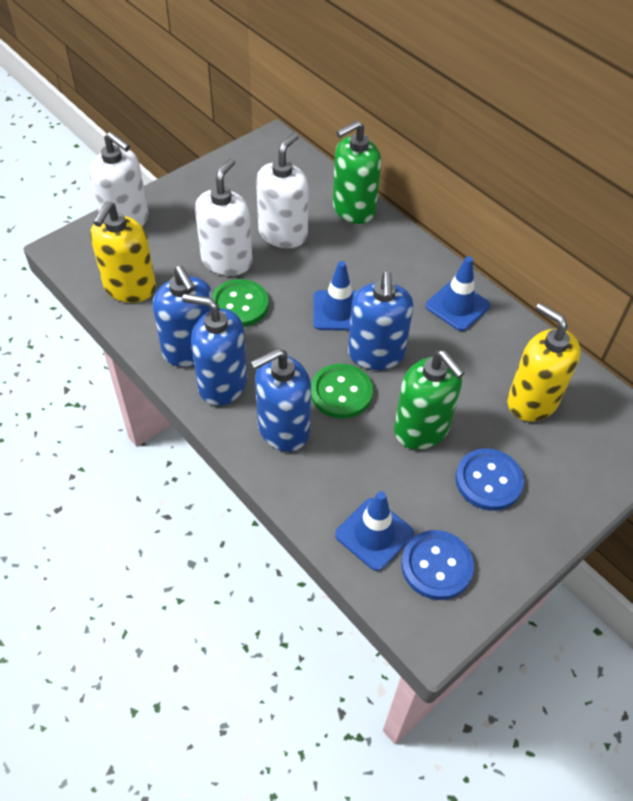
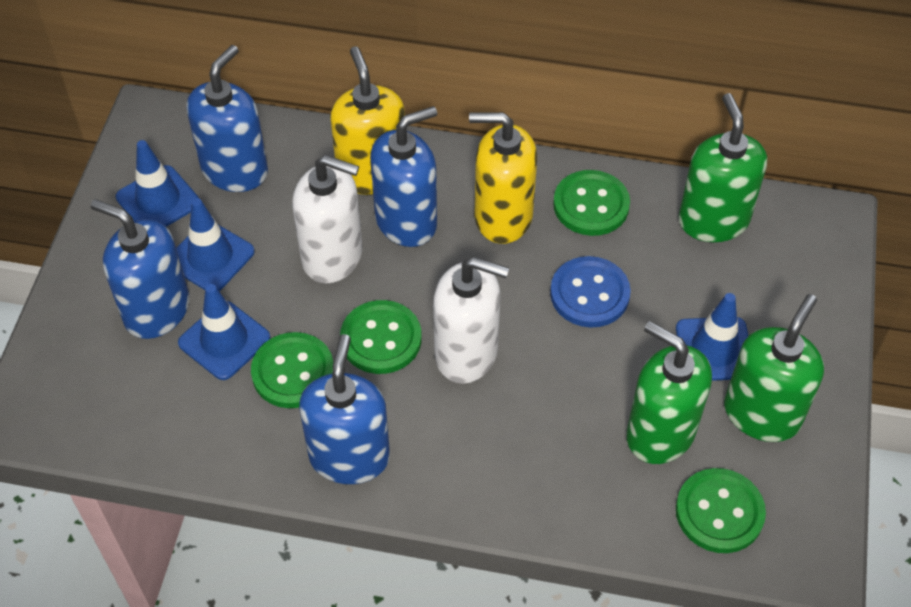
blue button: 2 -> 1
blue traffic cone: 3 -> 4
green button: 2 -> 4
green soap dispenser: 2 -> 3
white soap dispenser: 3 -> 2

